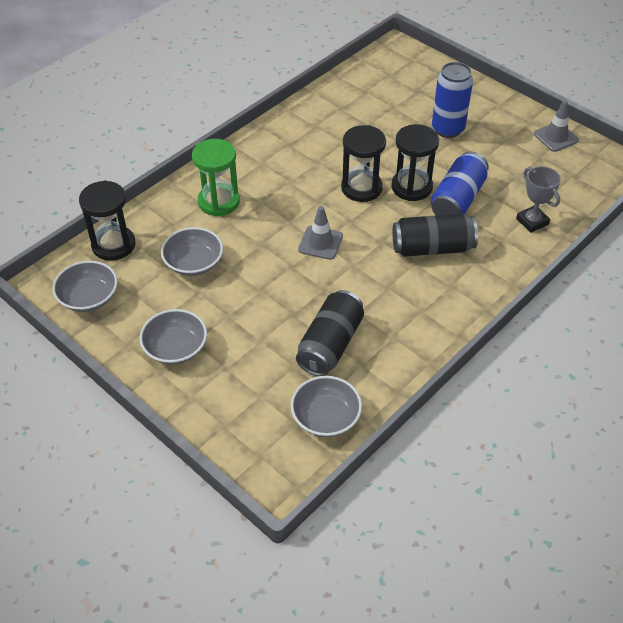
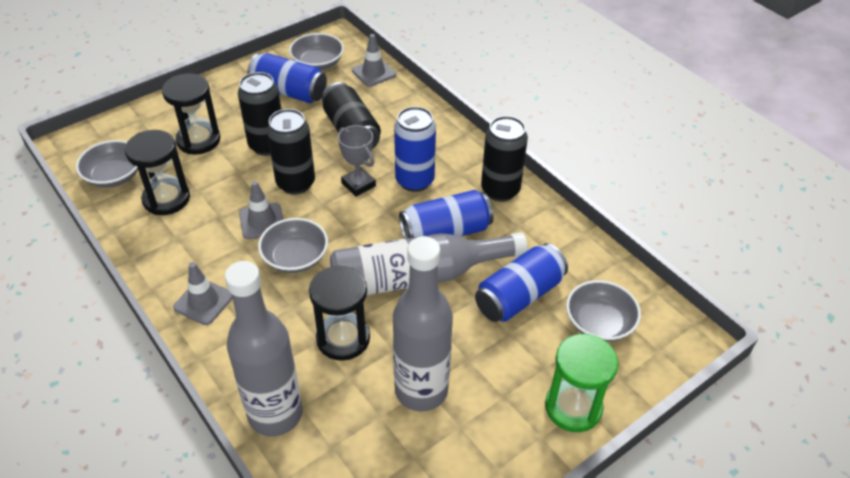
black can: 2 -> 4
blue can: 2 -> 4
grey bottle: 0 -> 3
grey traffic cone: 2 -> 3

